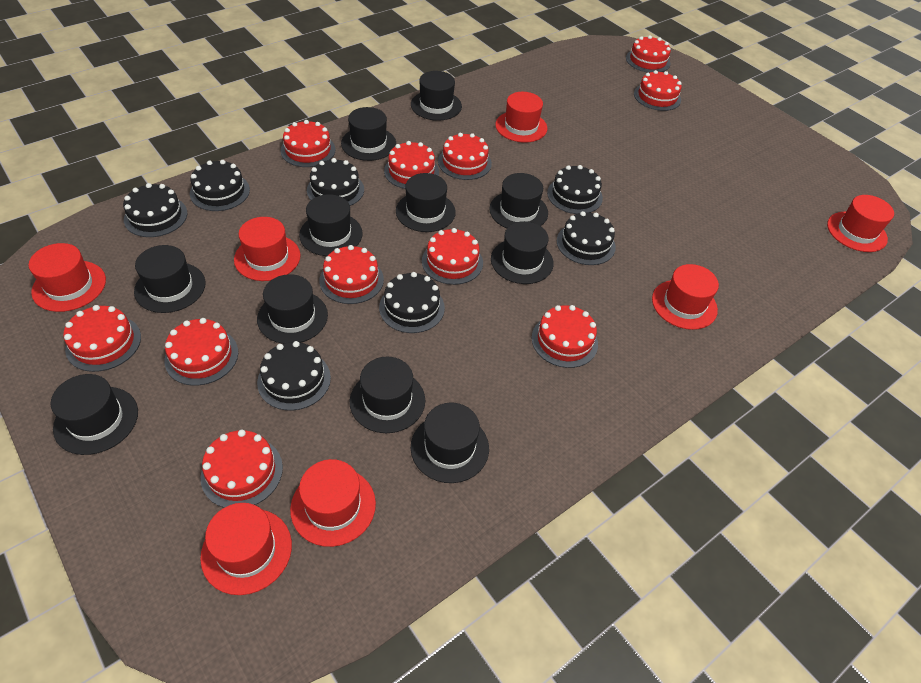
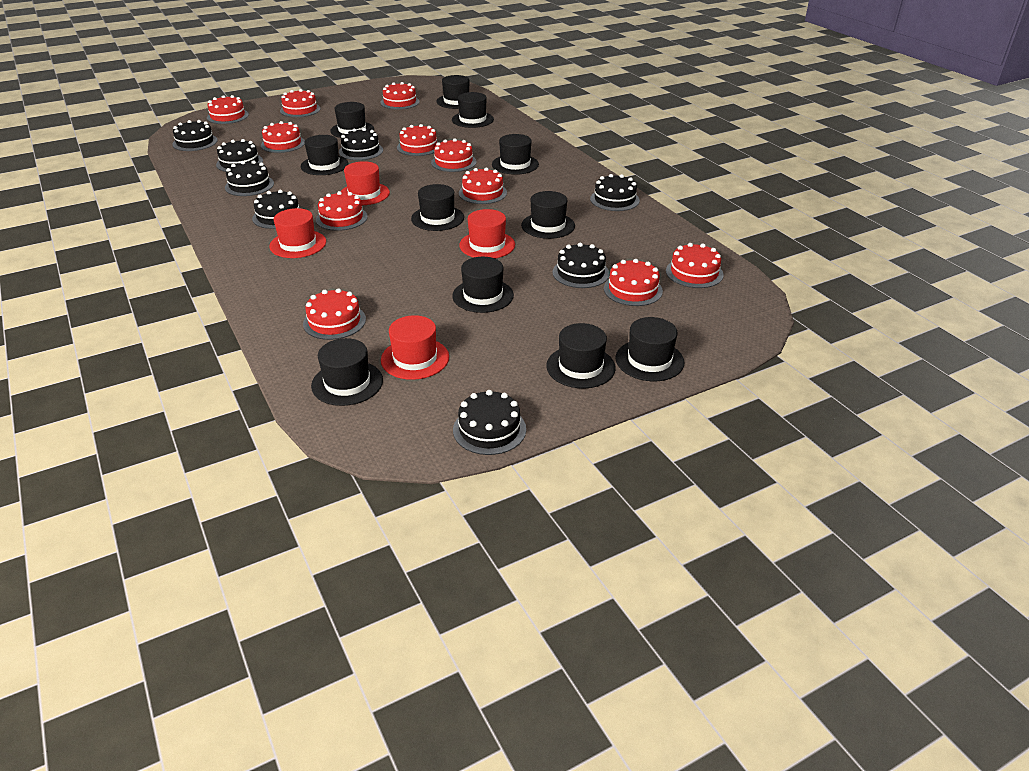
black cake: 7 -> 8
red hat: 7 -> 4

